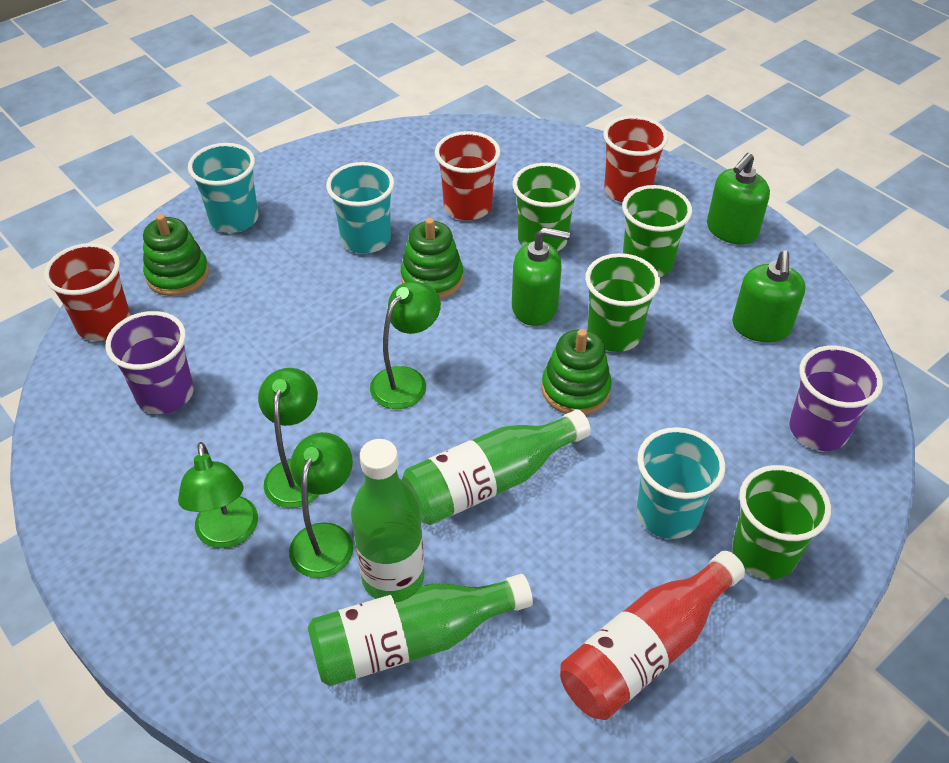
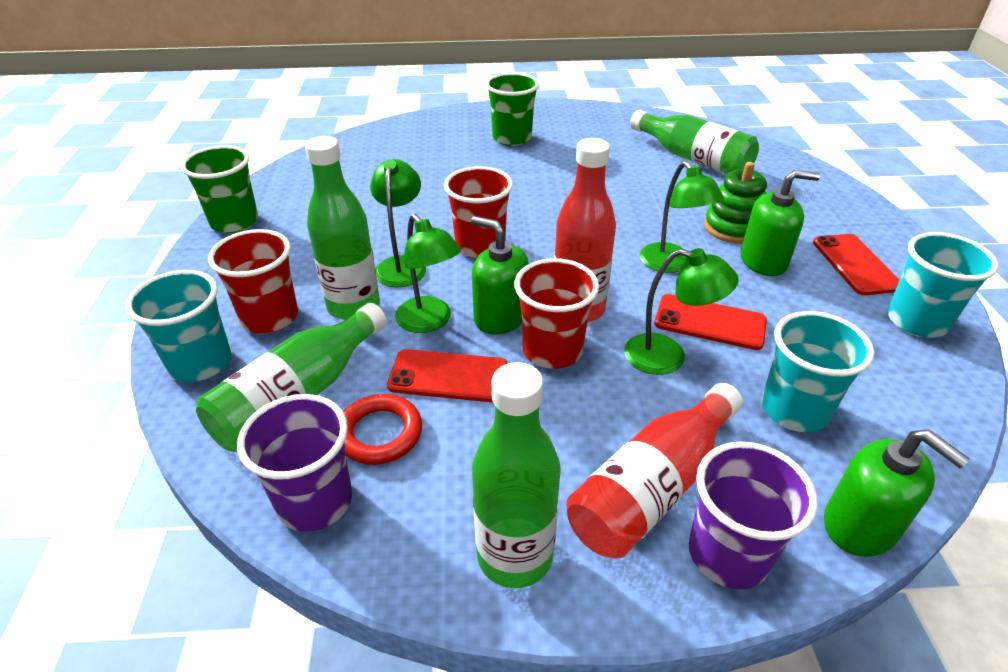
green bottle: 3 -> 4
green cup: 4 -> 2
green stacking toy: 3 -> 1
red bottle: 1 -> 2
red phone: 0 -> 3
red ring: 0 -> 1

